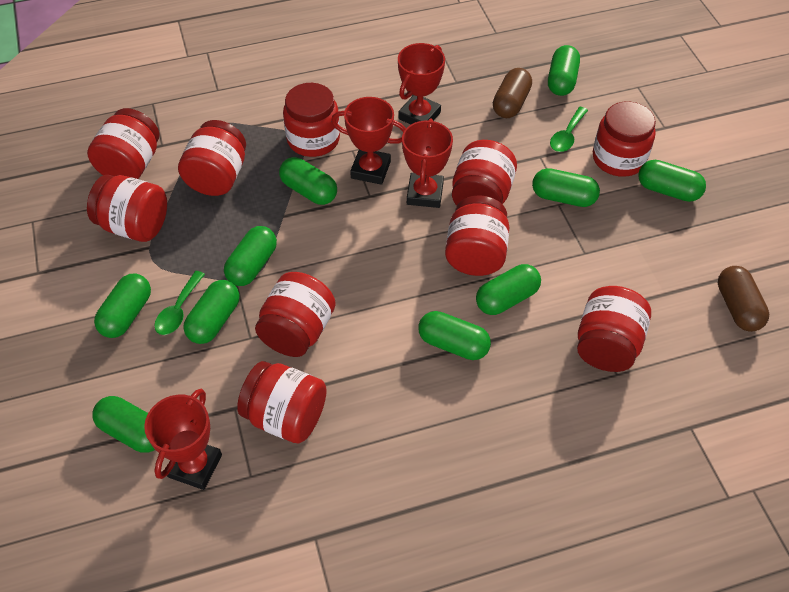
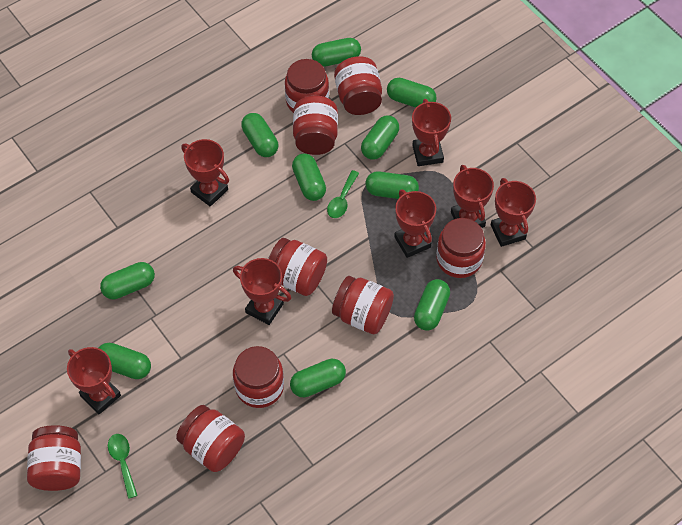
brown capsule: 2 -> 0
red jar: 10 -> 9
red trophy: 4 -> 7

